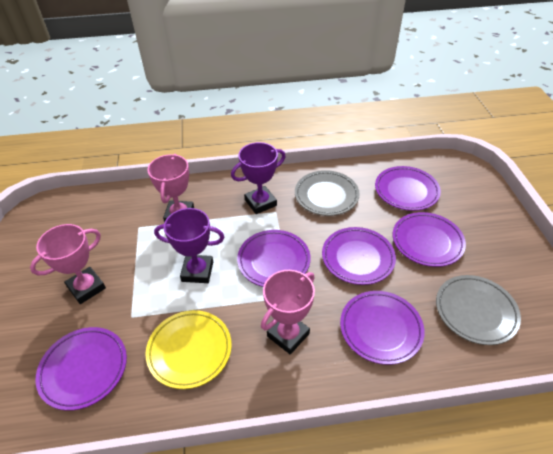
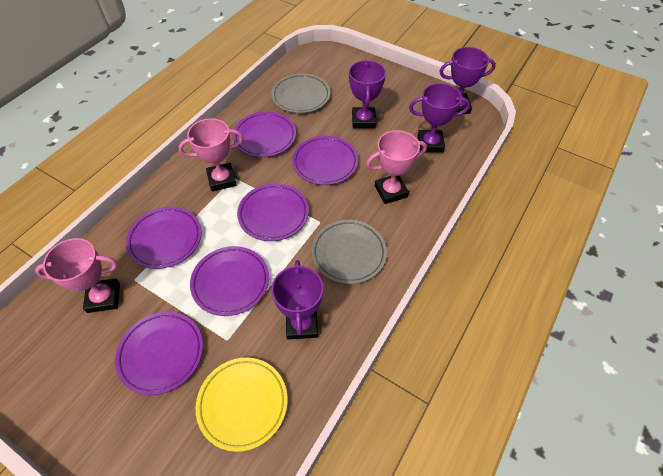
purple trophy: 2 -> 4

